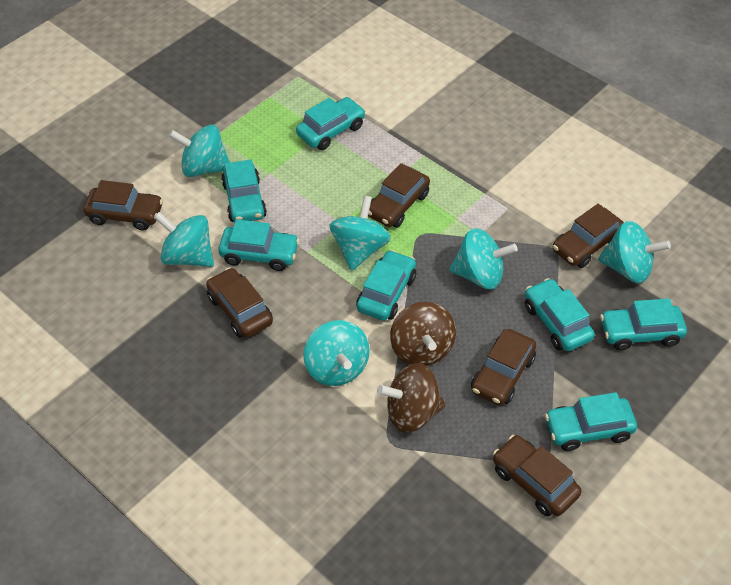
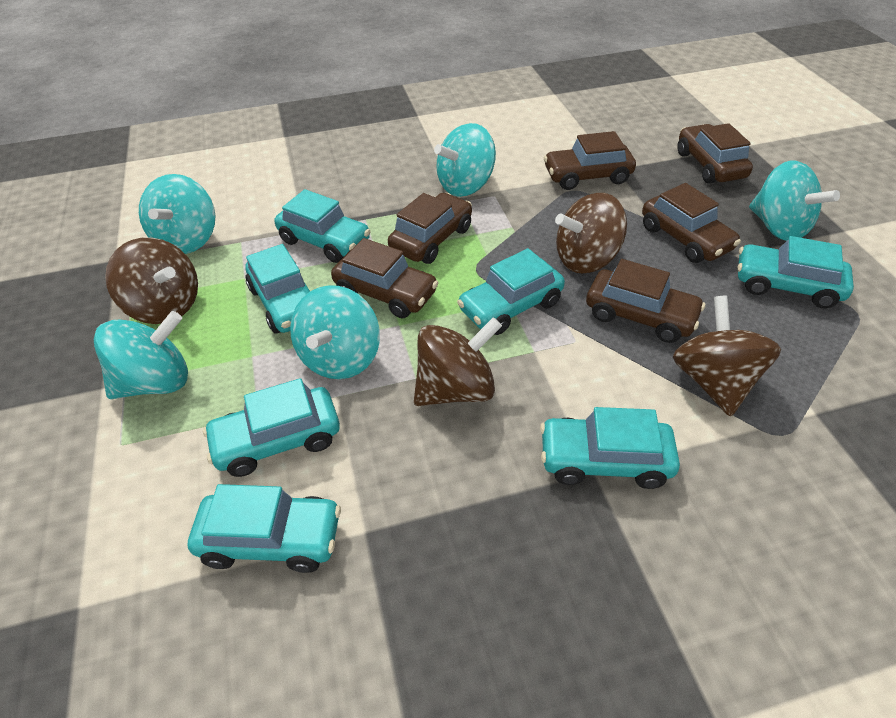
brown spinning top: 2 -> 4
turquoise spinning top: 6 -> 5

